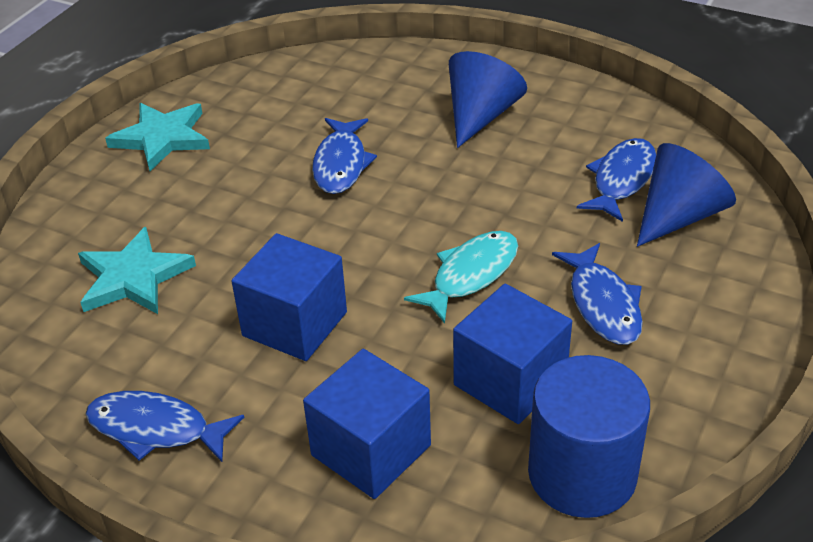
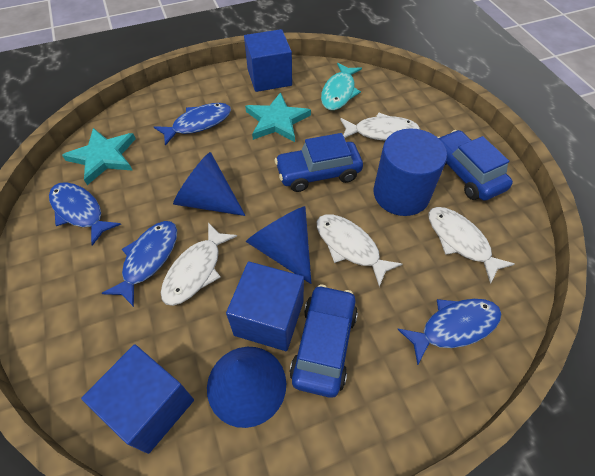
blue car: 0 -> 3
blue cone: 2 -> 3
white fish: 0 -> 4

